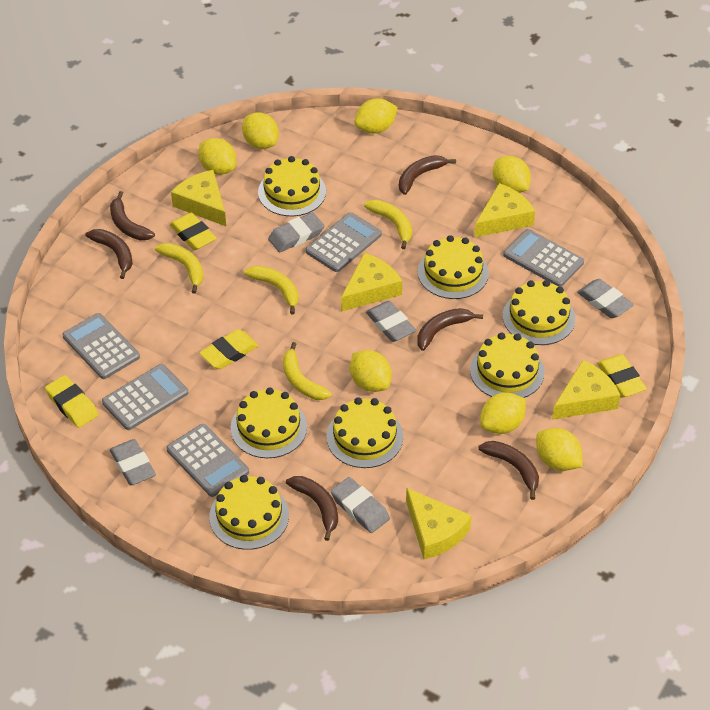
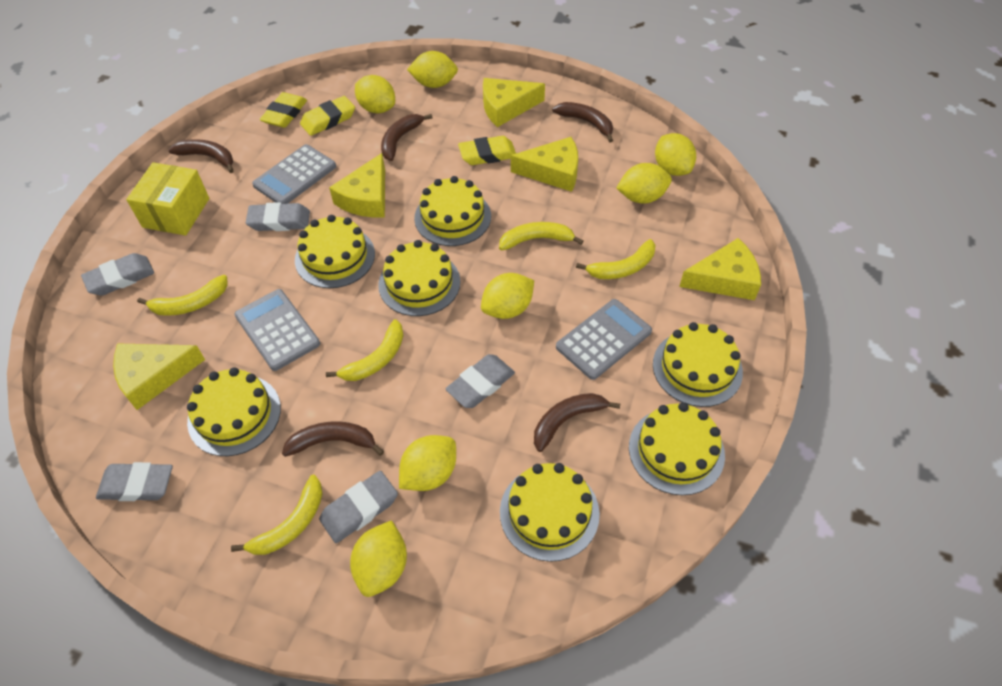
brown banana: 6 -> 5
grey calculator: 5 -> 3
yellow banana: 4 -> 5
yellow box: 0 -> 1
yellow eraser: 4 -> 3

